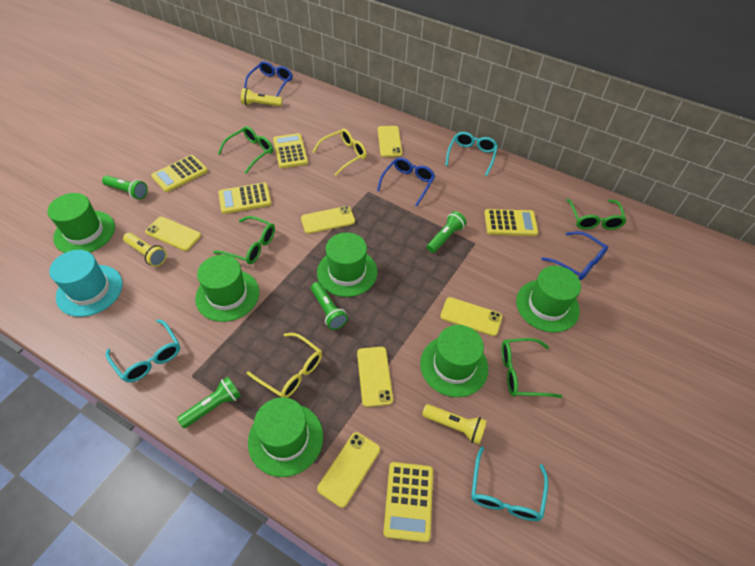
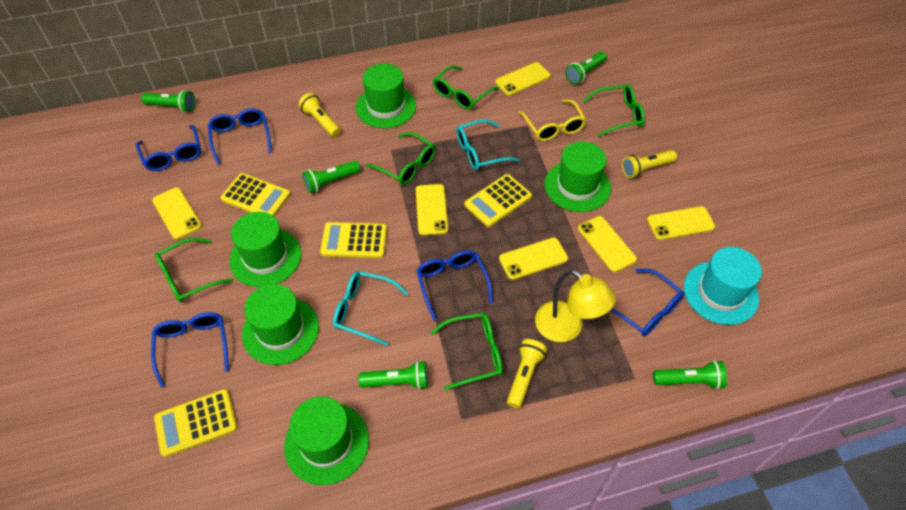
blue glasses: 3 -> 5
green flashlight: 4 -> 5
green glasses: 4 -> 5
green hat: 6 -> 5
turquoise glasses: 3 -> 2
yellow calculator: 5 -> 4
yellow glasses: 2 -> 1
yellow lamp: 0 -> 1

